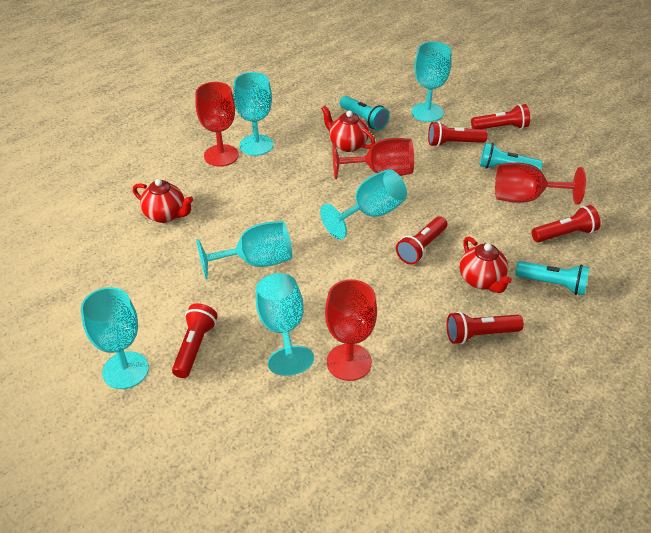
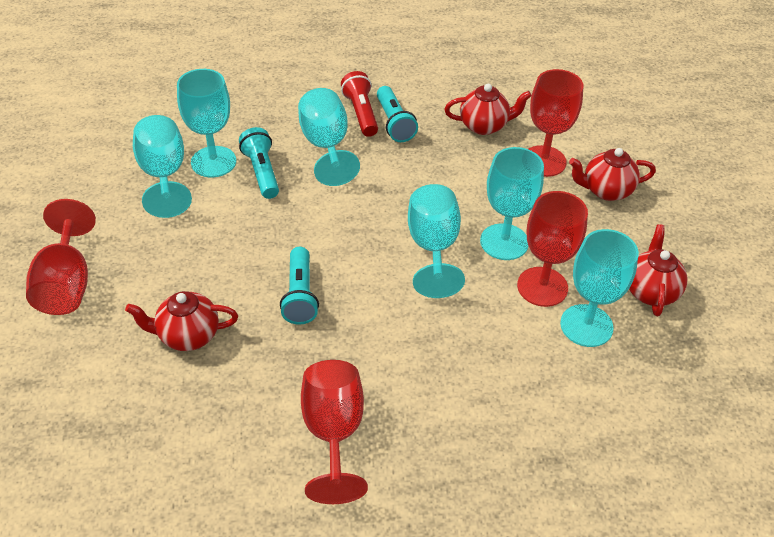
red flashlight: 6 -> 1
red teapot: 3 -> 4

